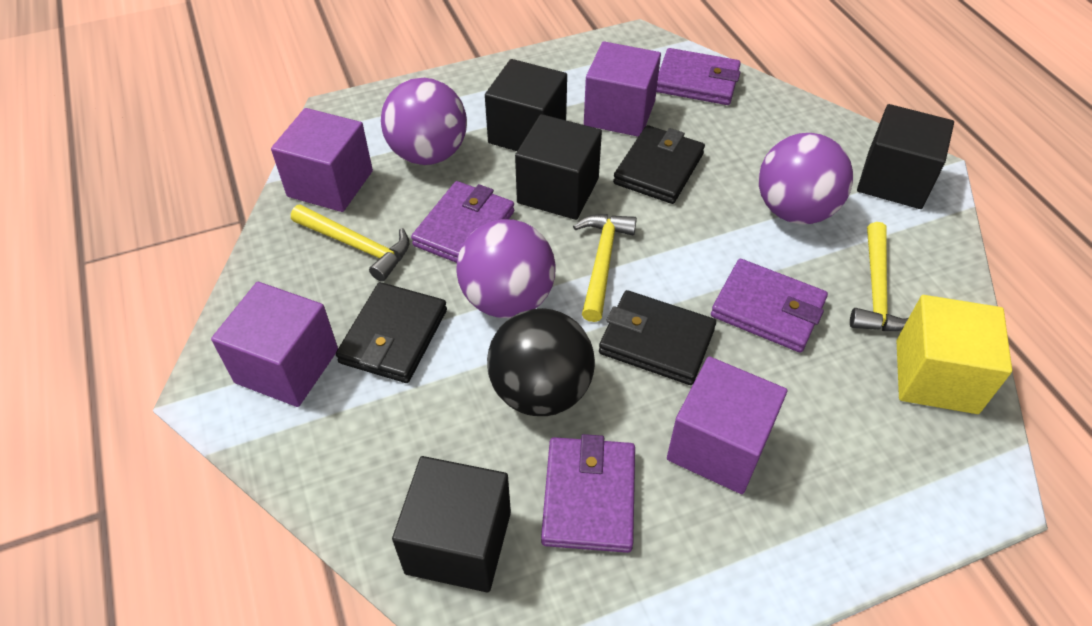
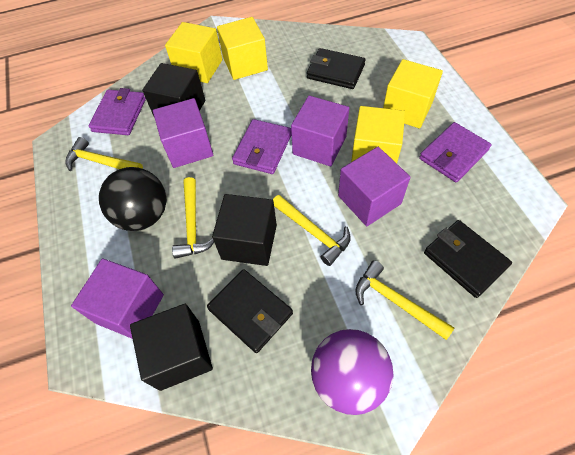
black cube: 4 -> 3
purple ball: 3 -> 1
purple wallet: 4 -> 3
yellow cube: 1 -> 4
yellow hammer: 3 -> 4

